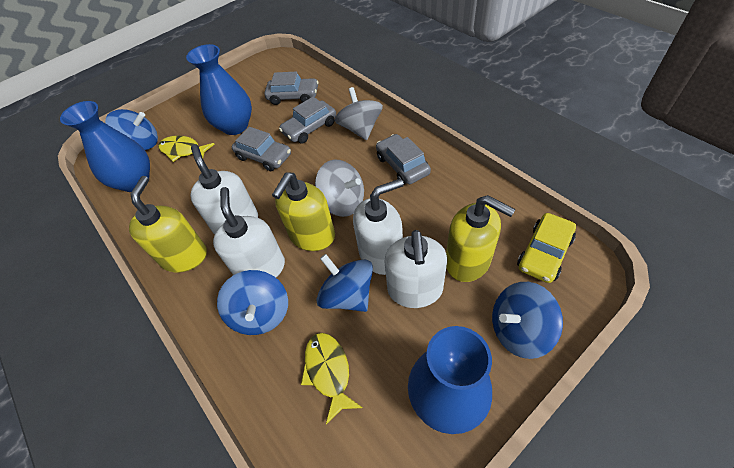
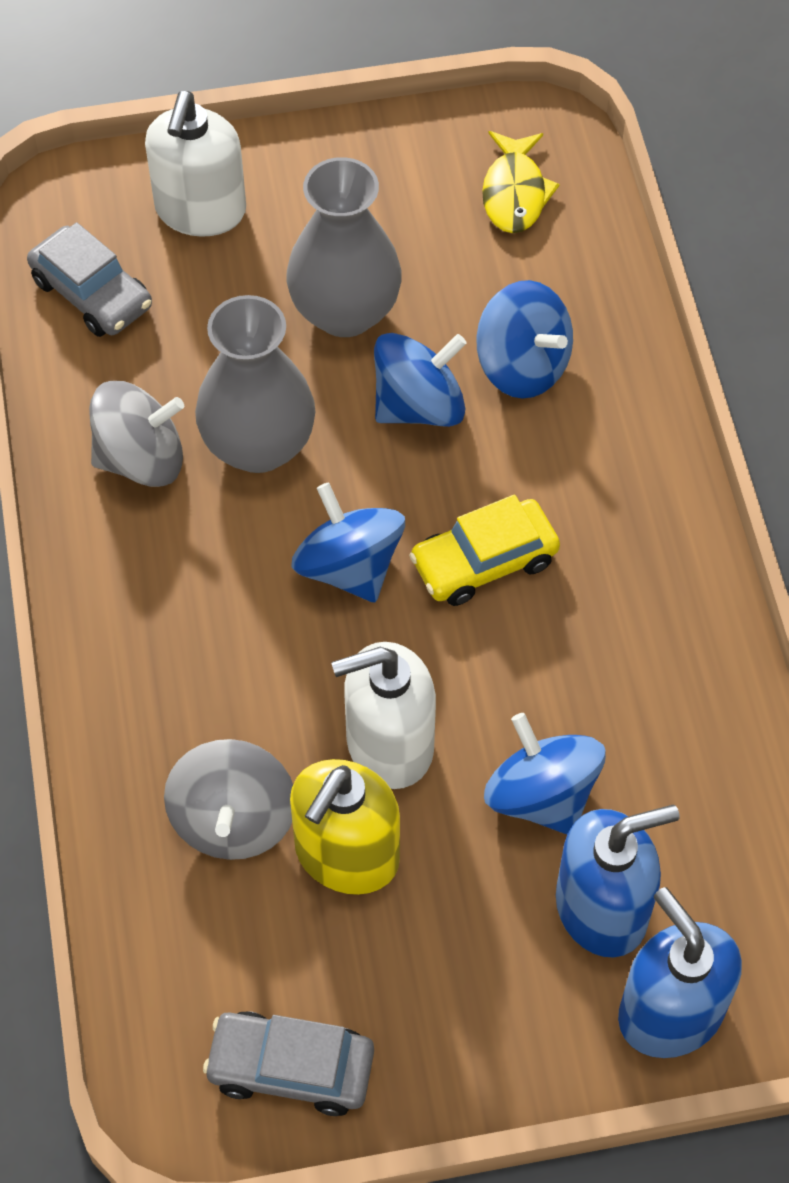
blue soap dispenser: 0 -> 2
blue vase: 3 -> 0
grey car: 4 -> 2
grey vase: 0 -> 2
white soap dispenser: 4 -> 2
yellow fish: 2 -> 1
yellow soap dispenser: 3 -> 1

